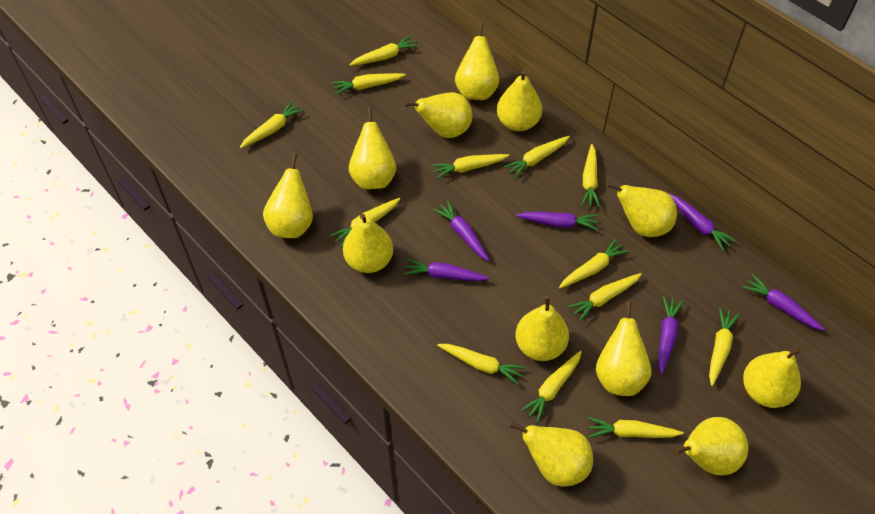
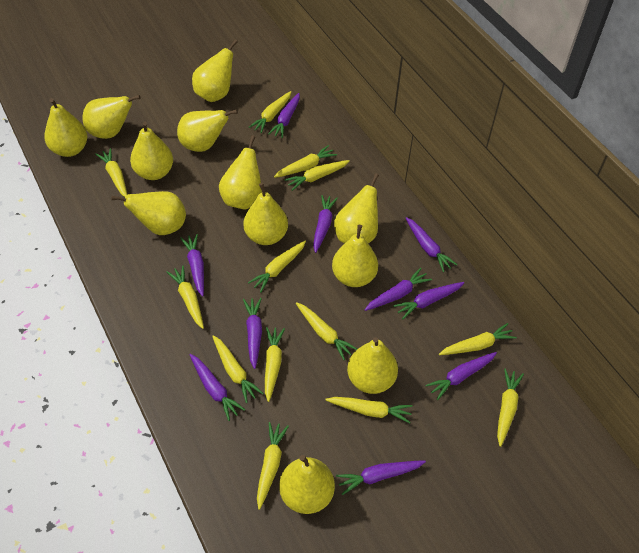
purple carrot: 6 -> 10

